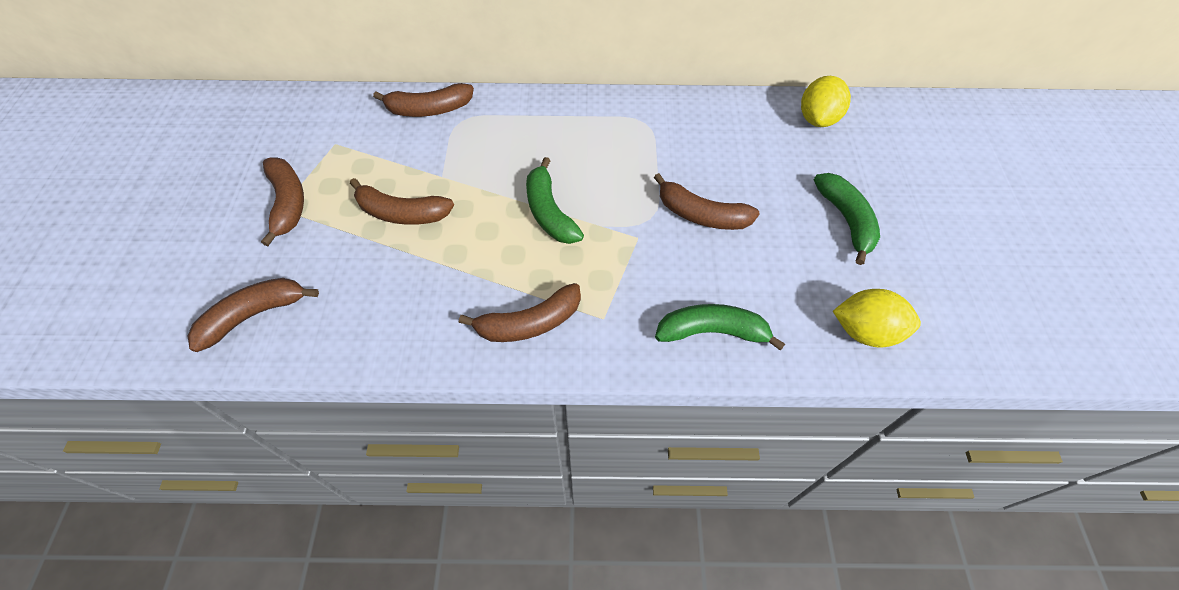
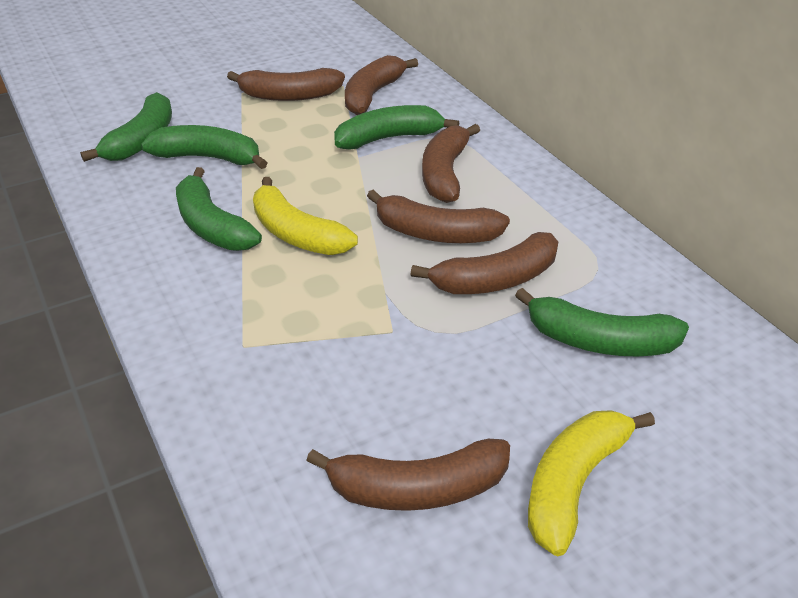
green banana: 3 -> 5
yellow banana: 0 -> 2
yellow lemon: 2 -> 0

